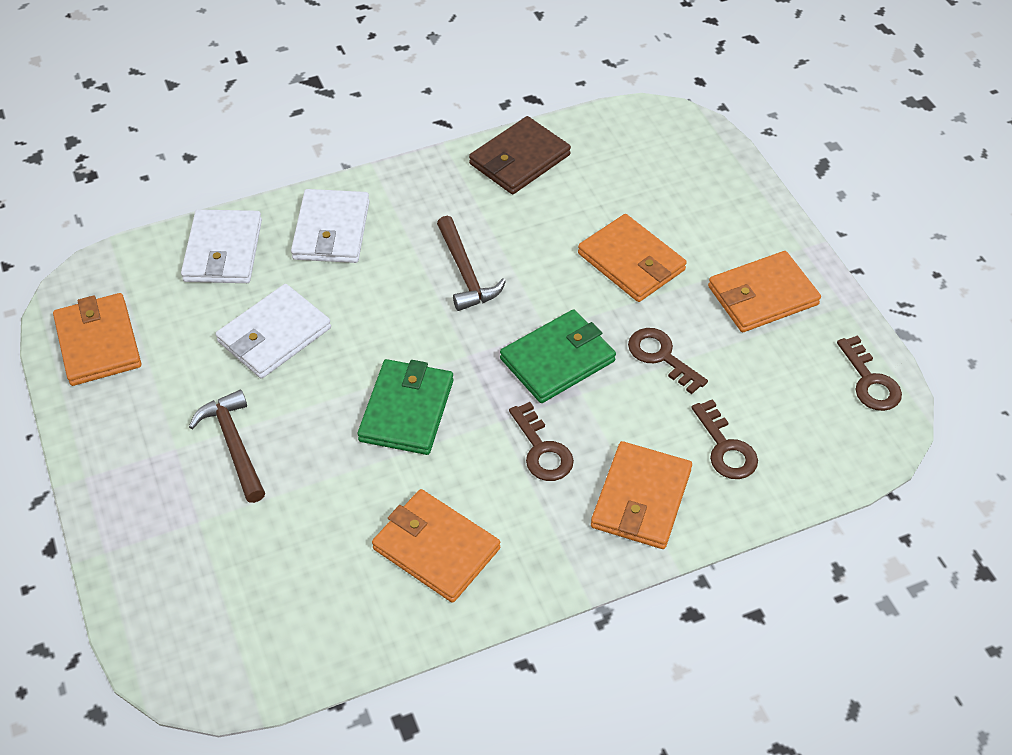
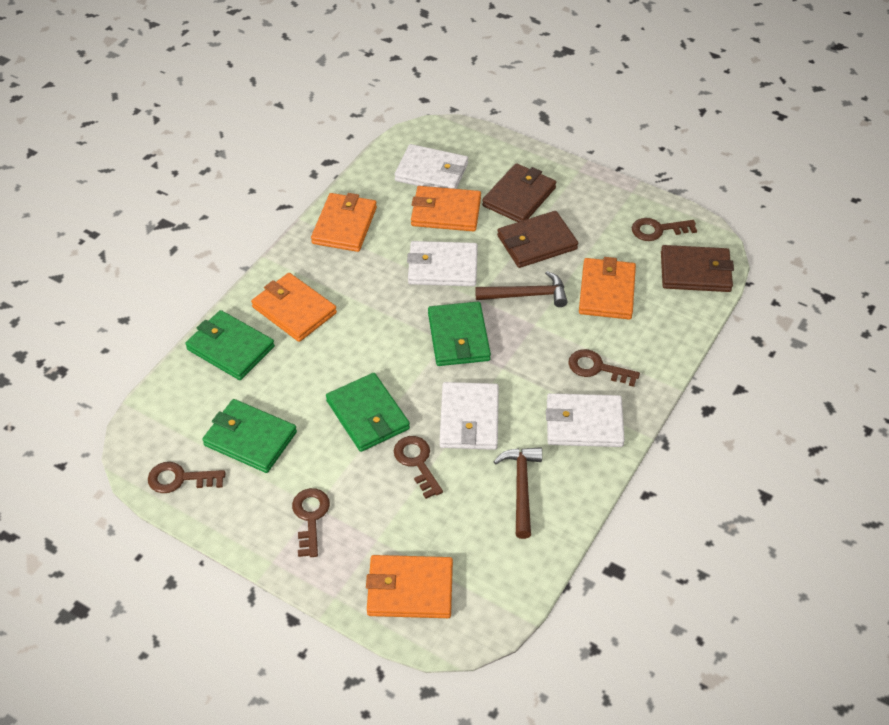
brown key: 4 -> 5
brown wallet: 1 -> 3
green wallet: 2 -> 4
white wallet: 3 -> 4

